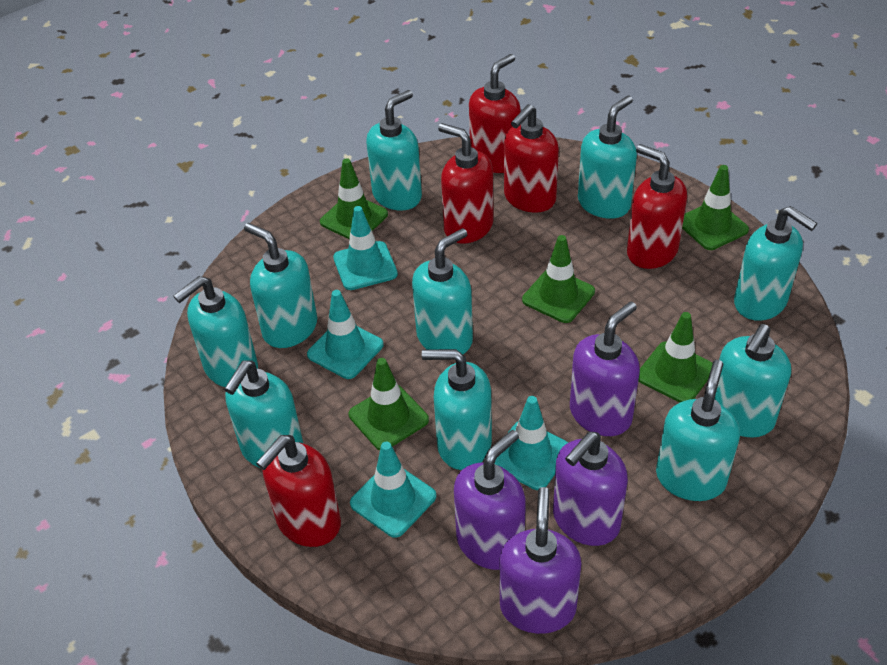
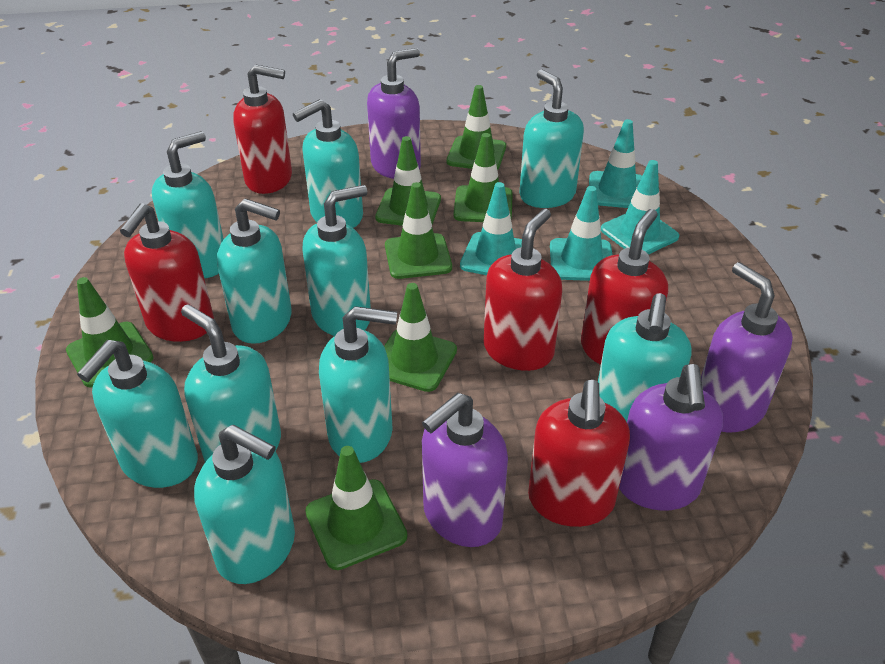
green traffic cone: 5 -> 7

